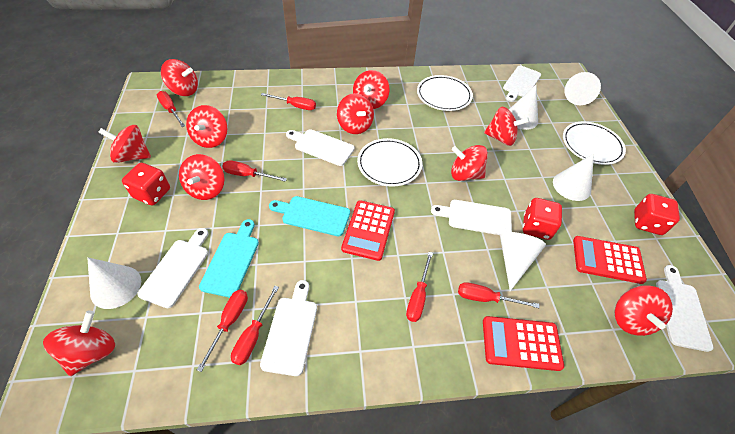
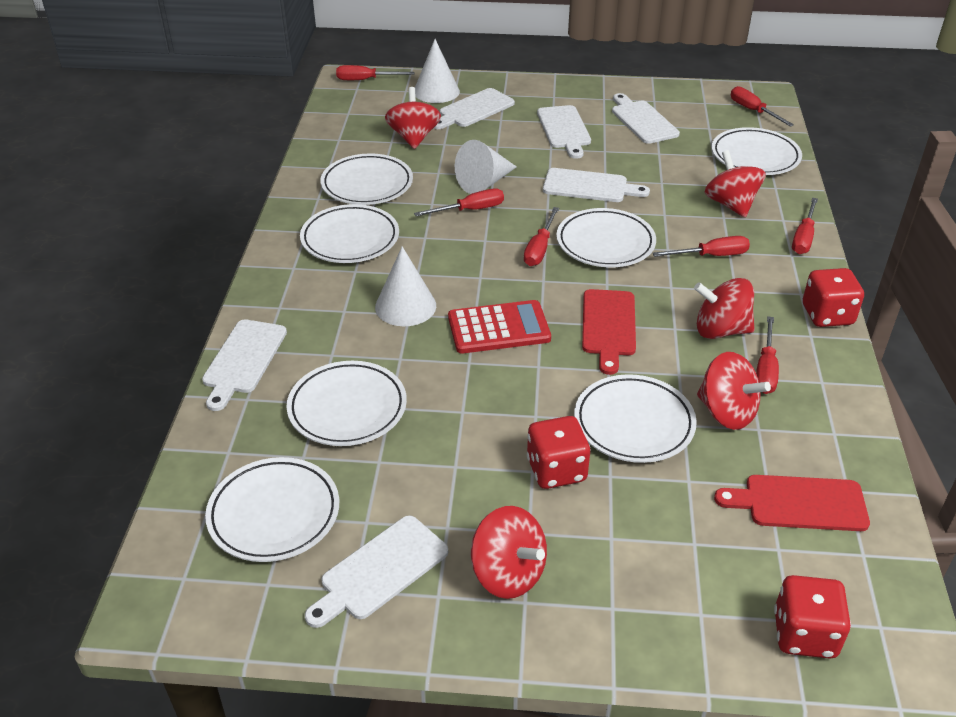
red calculator: 3 -> 1
red cutting board: 0 -> 2
red spinning top: 10 -> 5
turquoise cutting board: 2 -> 0
white cone: 5 -> 3
white plate: 3 -> 7

